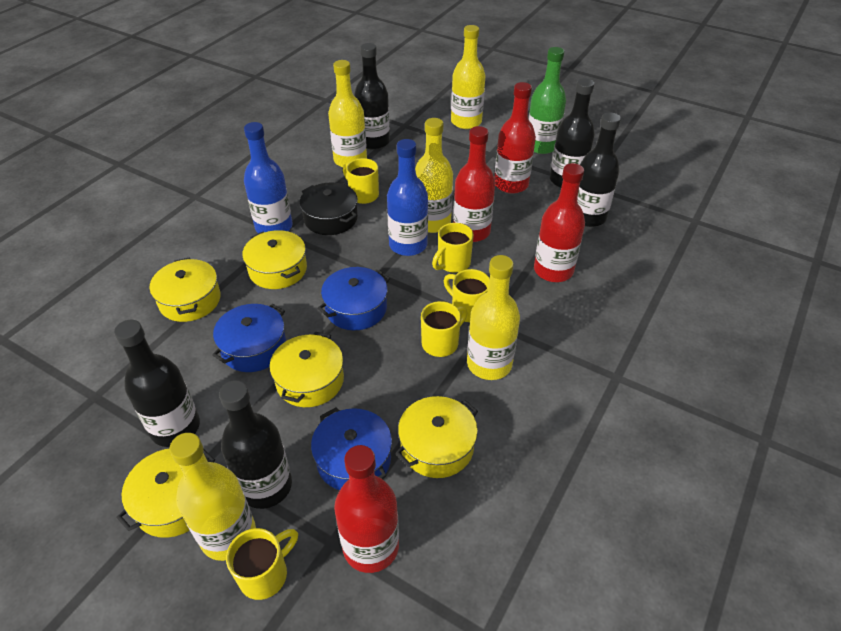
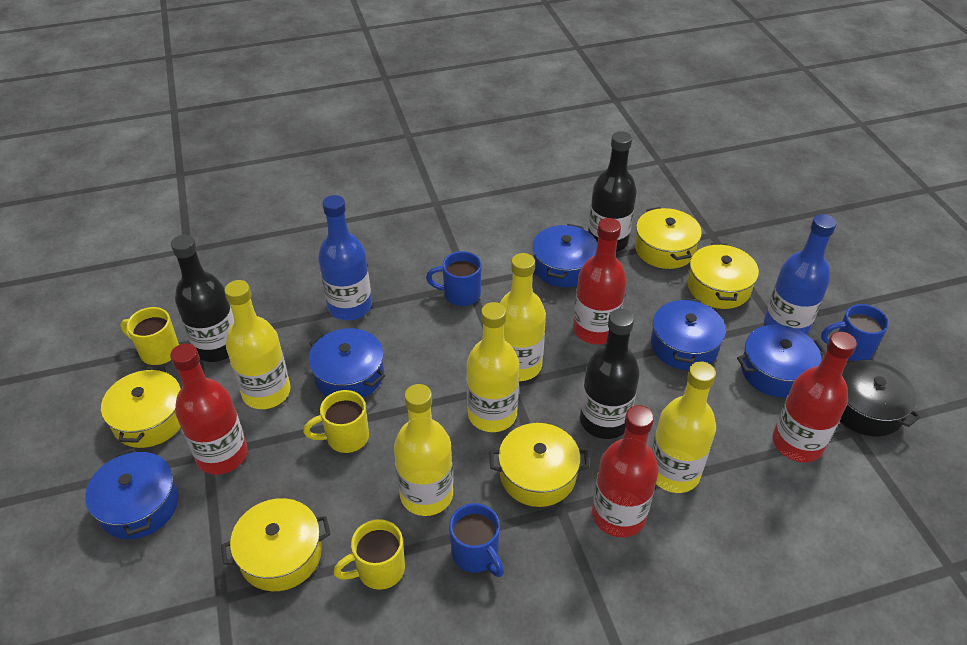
black bottle: 5 -> 3
blue mug: 0 -> 3
blue pot: 3 -> 5
green bottle: 1 -> 0
yellow mug: 5 -> 3

